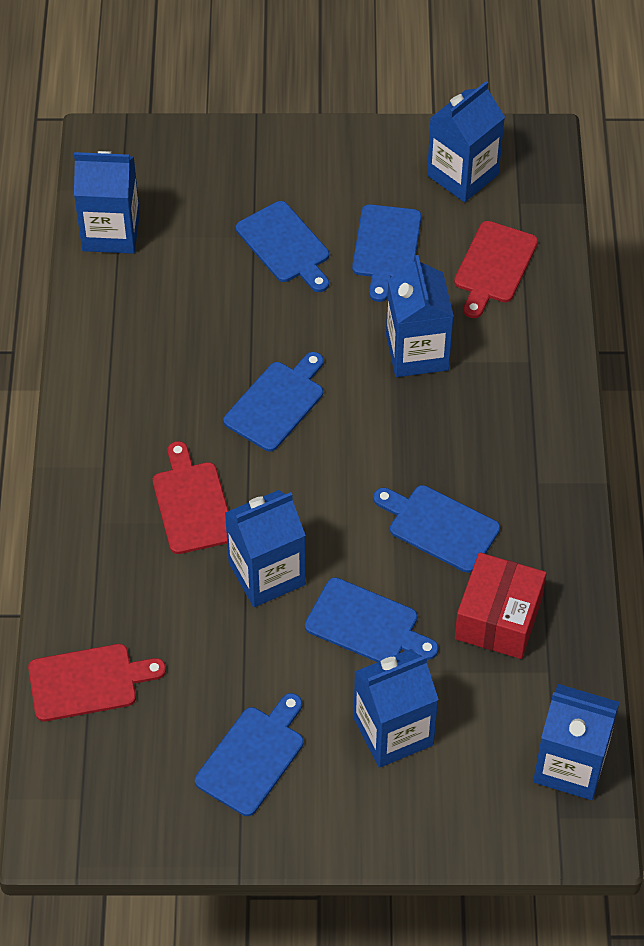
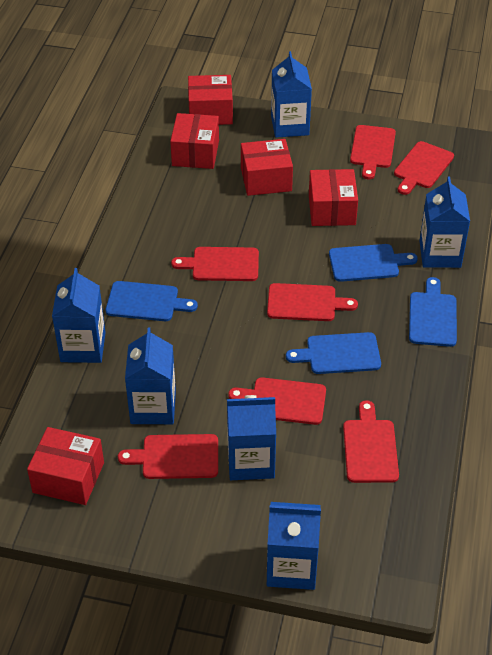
blue cutting board: 6 -> 4
red box: 1 -> 5
red cutting board: 3 -> 7

